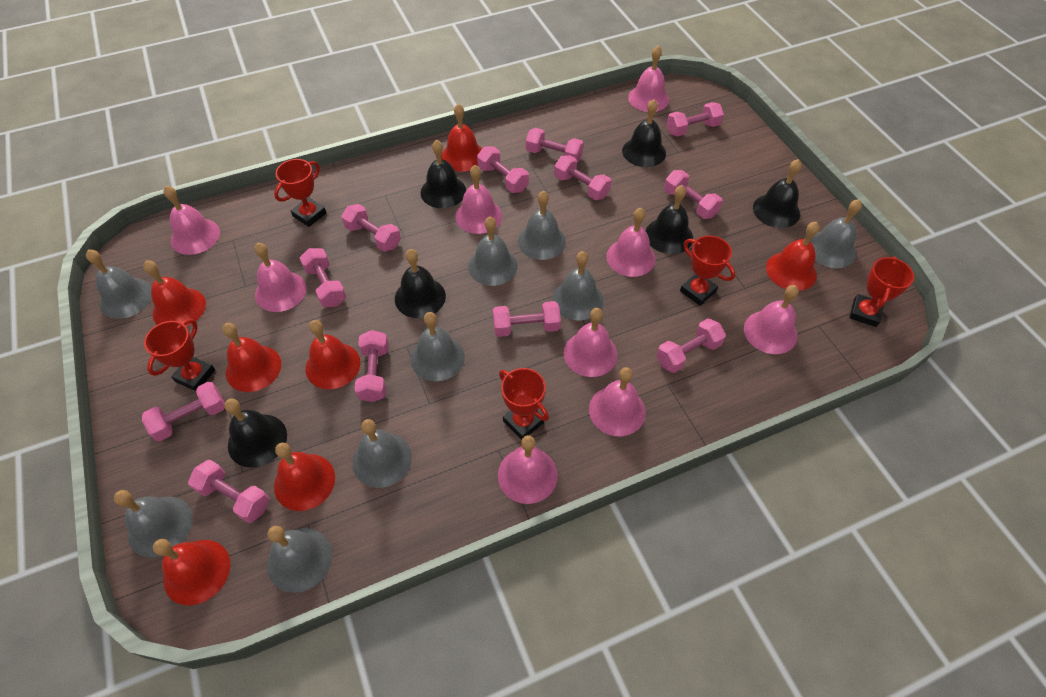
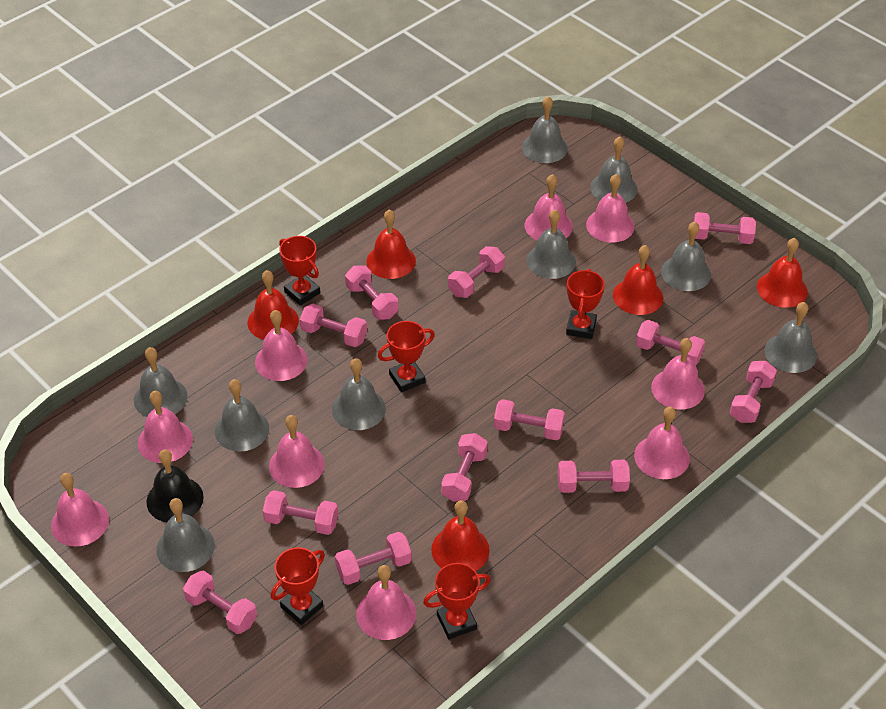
black bell: 6 -> 1
red bell: 7 -> 5

